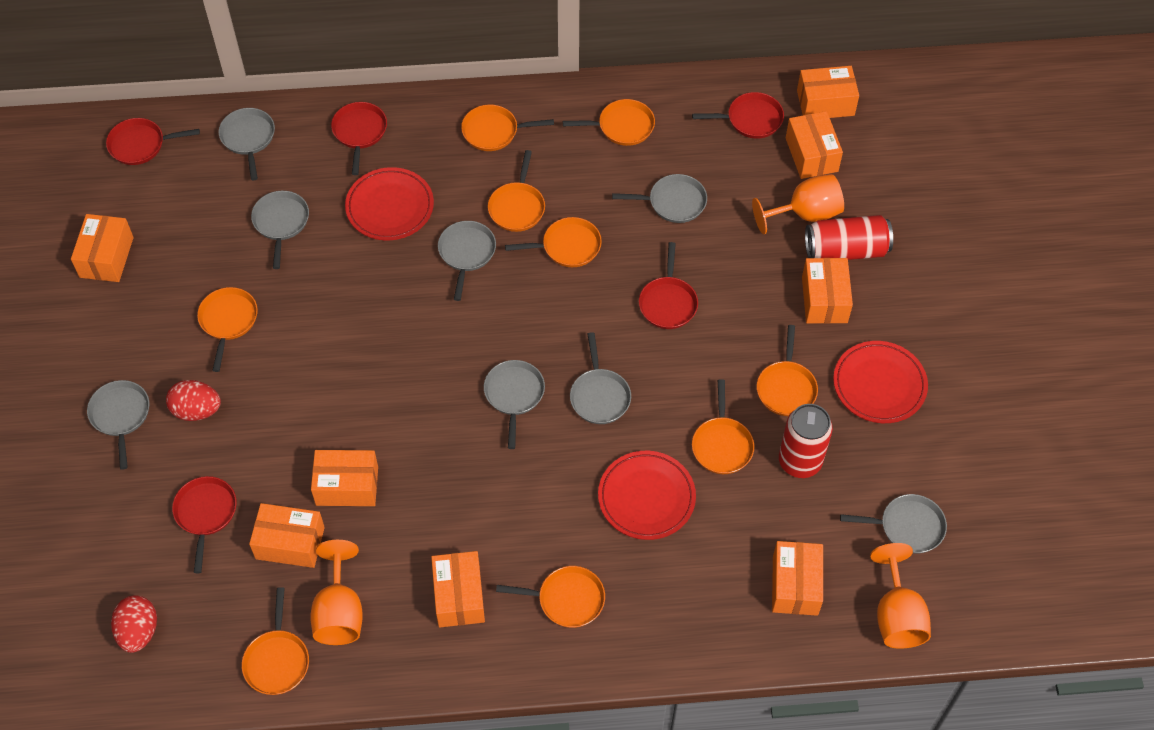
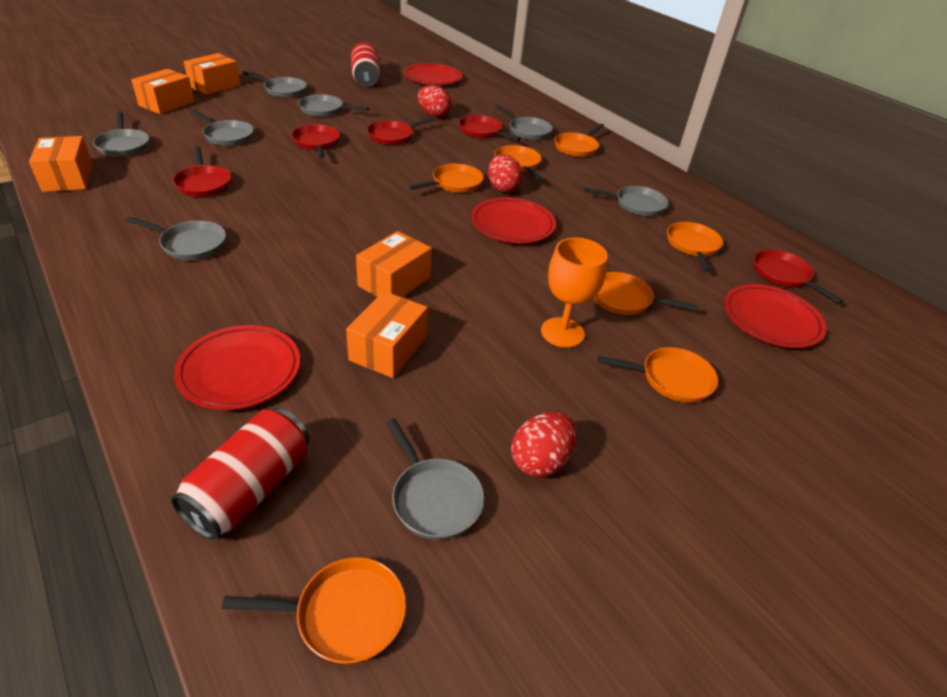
orange box: 8 -> 5
orange goblet: 3 -> 1
orange pan: 9 -> 7
red egg: 2 -> 3
red plate: 3 -> 4

